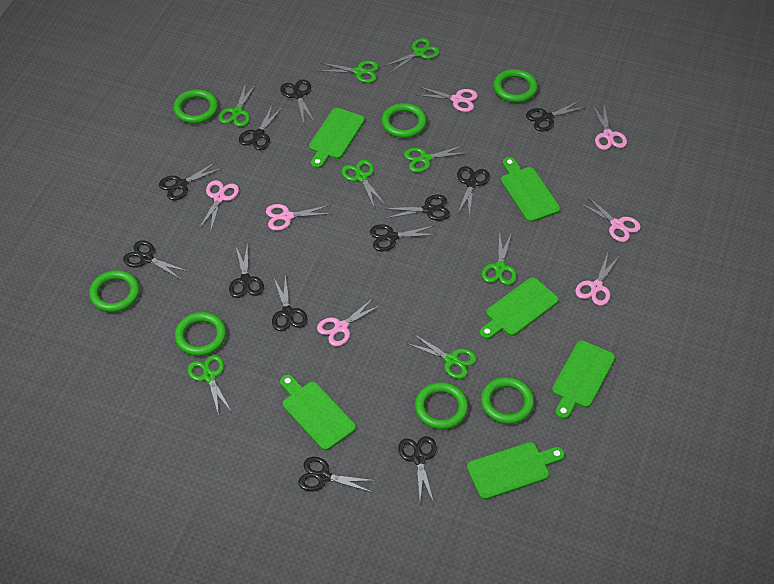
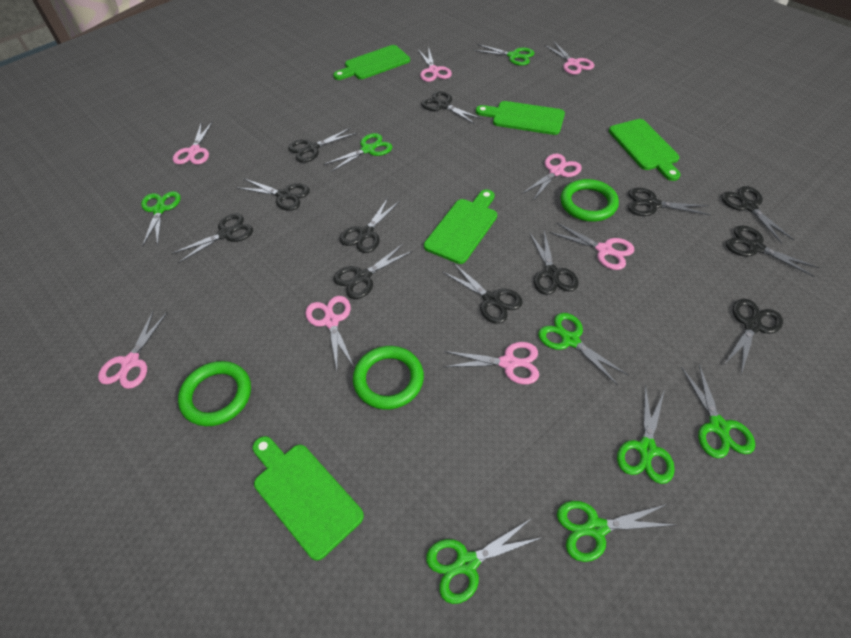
green cutting board: 6 -> 5
green ring: 7 -> 3
pink scissors: 7 -> 8

